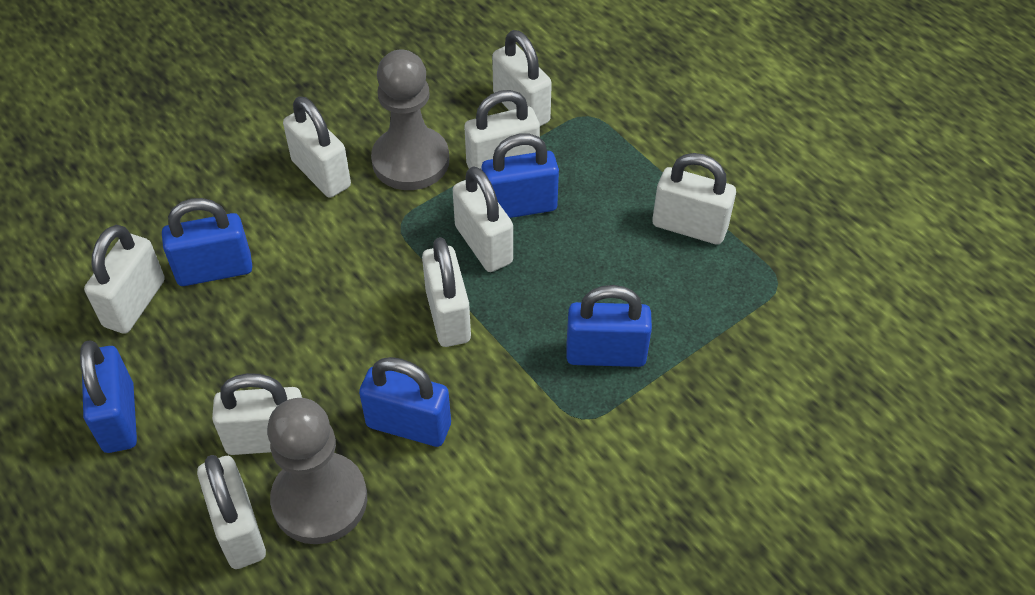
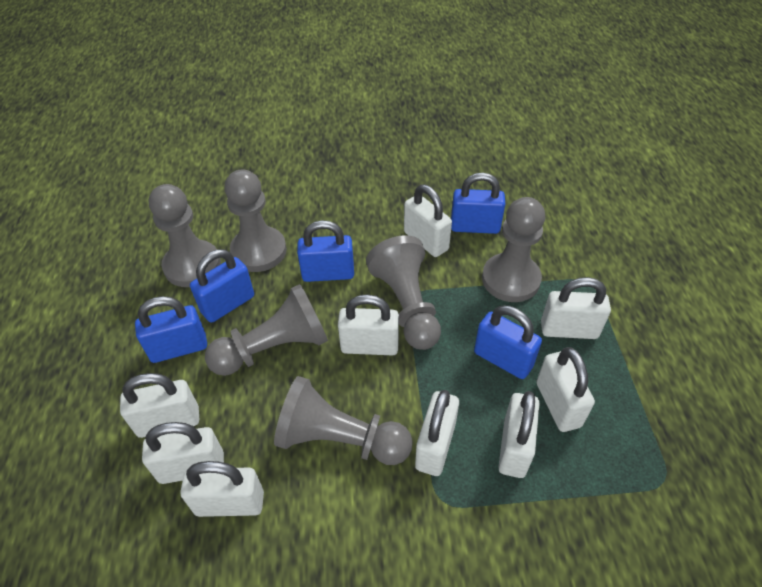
grey pawn: 2 -> 6

